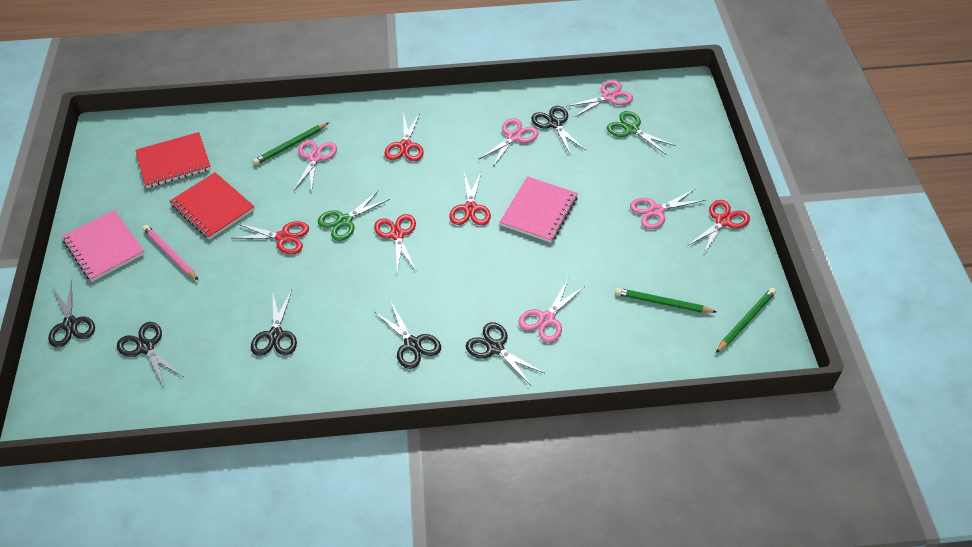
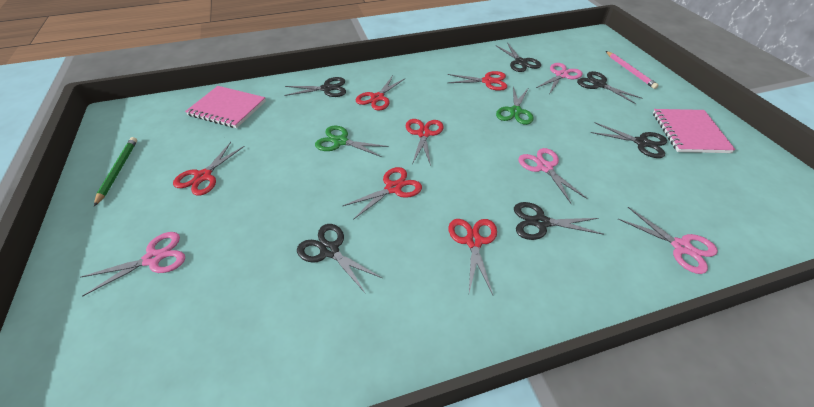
green pencil: 3 -> 1
pink scissors: 5 -> 4
red notebook: 2 -> 0
red scissors: 5 -> 6

